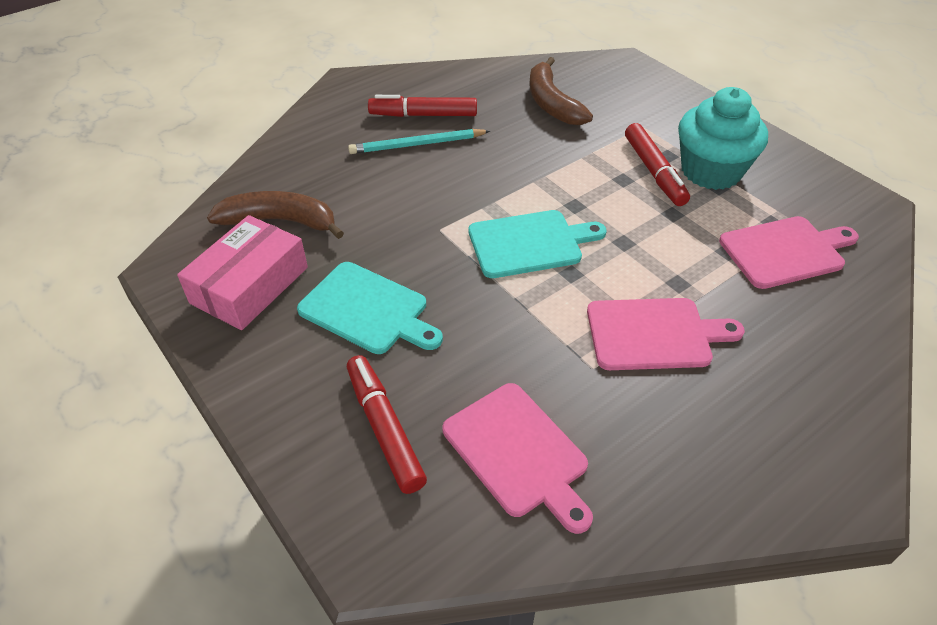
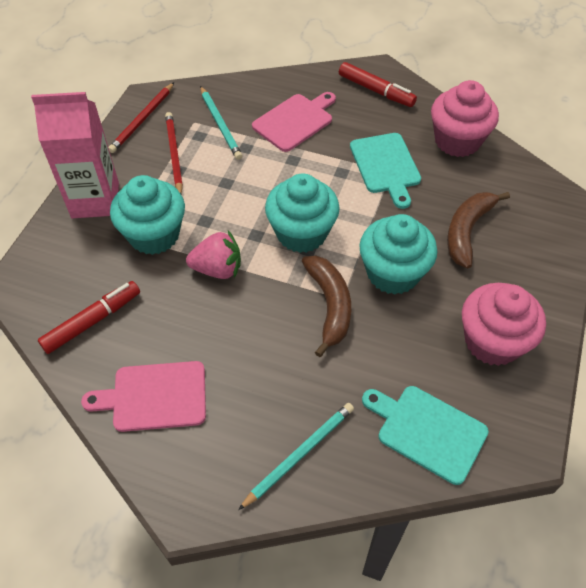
pink box: 1 -> 0
pink carton: 0 -> 1
pink cupcake: 0 -> 2
pink cutting board: 3 -> 2
pink strawberry: 0 -> 1
red marker: 3 -> 2
red pencil: 0 -> 2
turquoise cupcake: 1 -> 3
turquoise pencil: 1 -> 2

